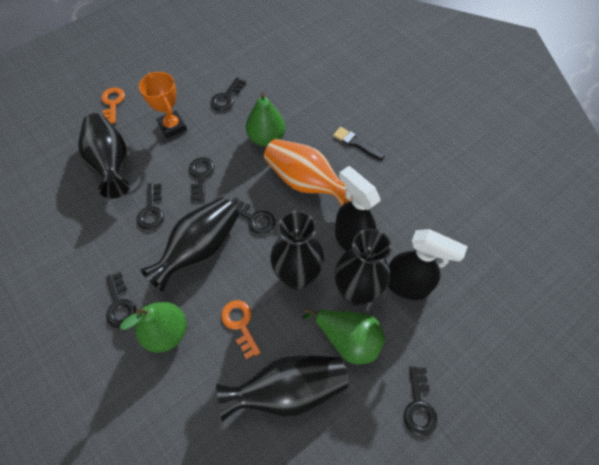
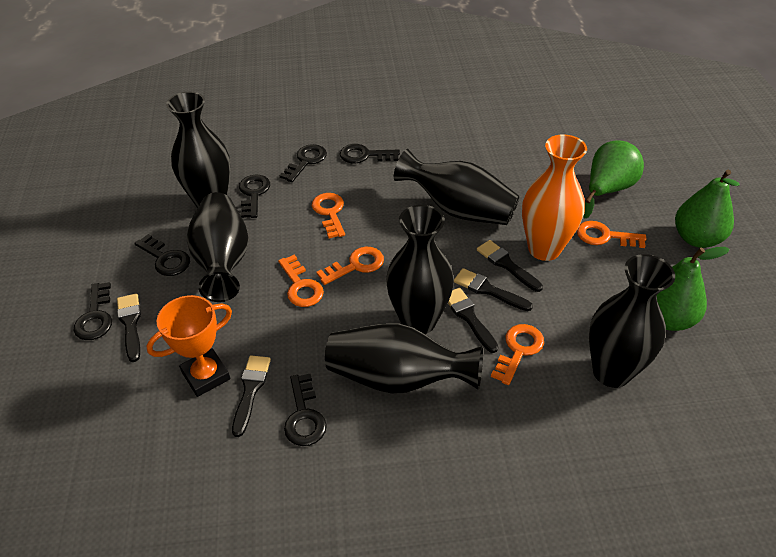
black brush: 1 -> 5
black spray bottle: 2 -> 0
black vase: 5 -> 6
orange key: 2 -> 5

